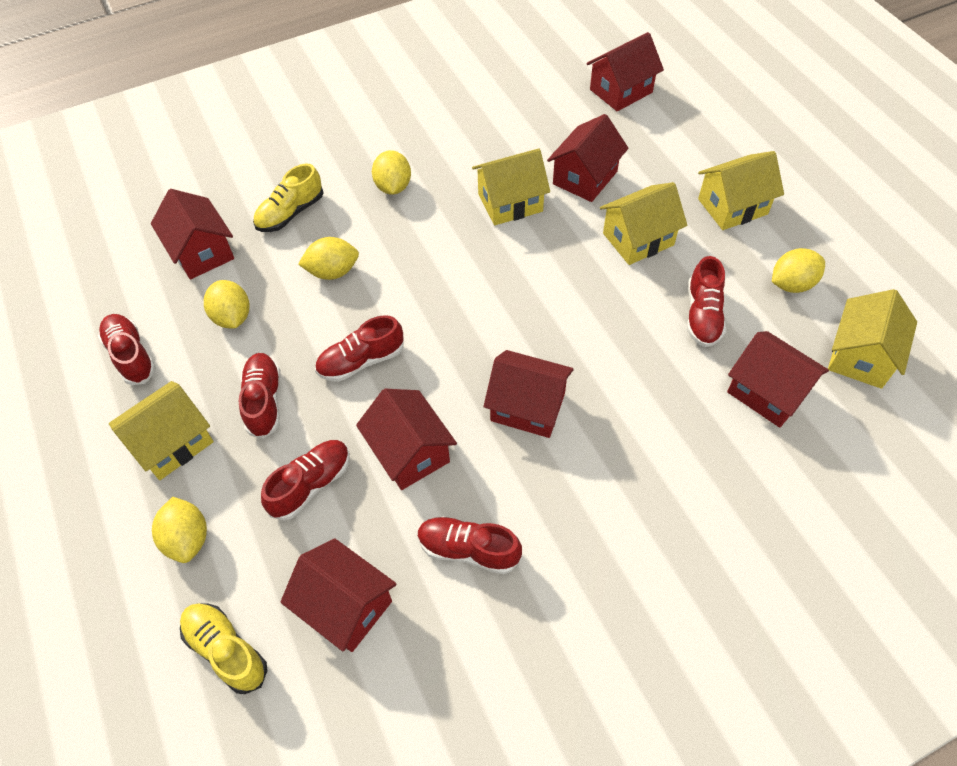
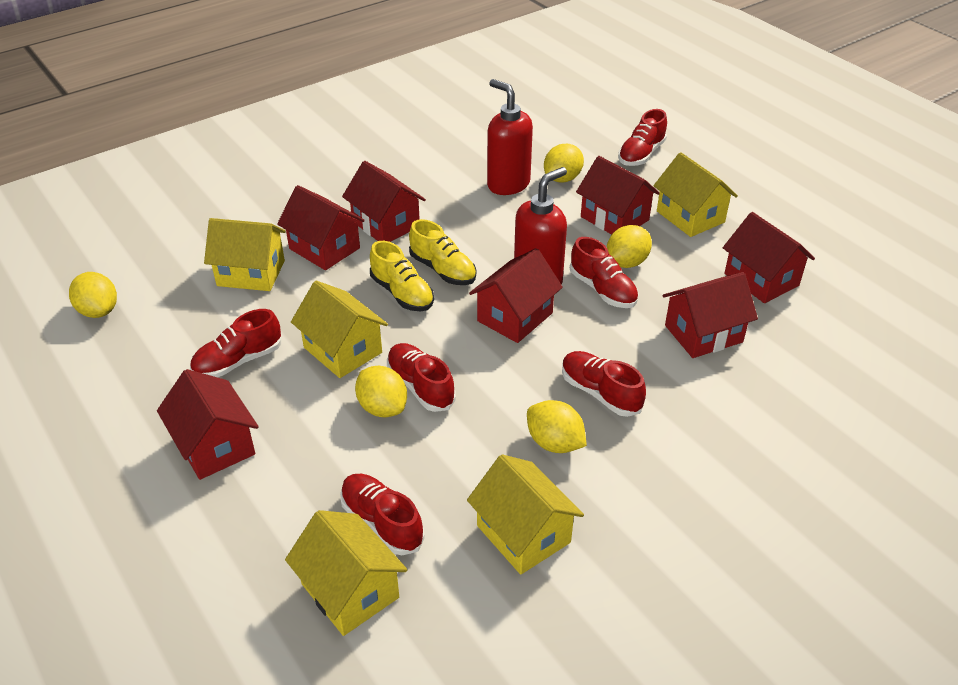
red soap dispenser: 0 -> 2

